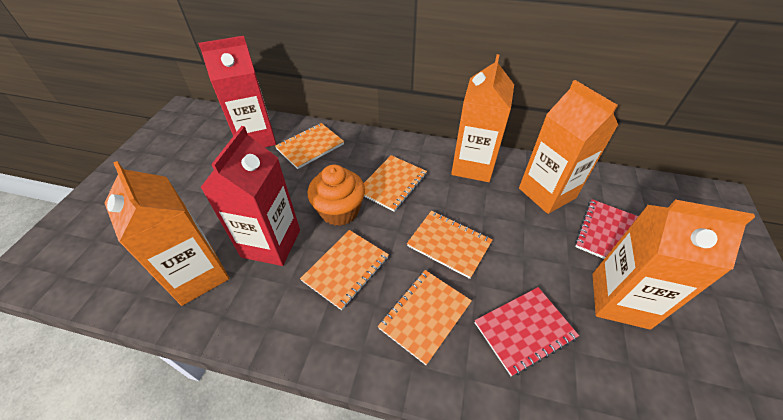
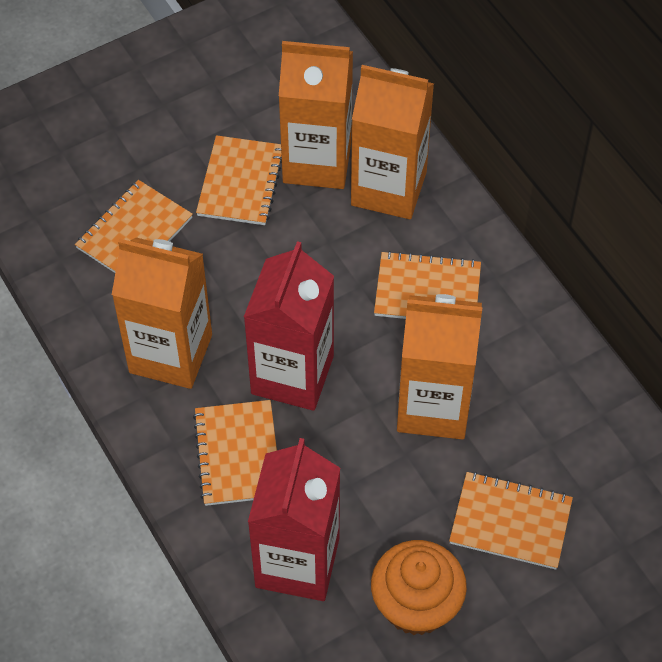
red notebook: 2 -> 0

